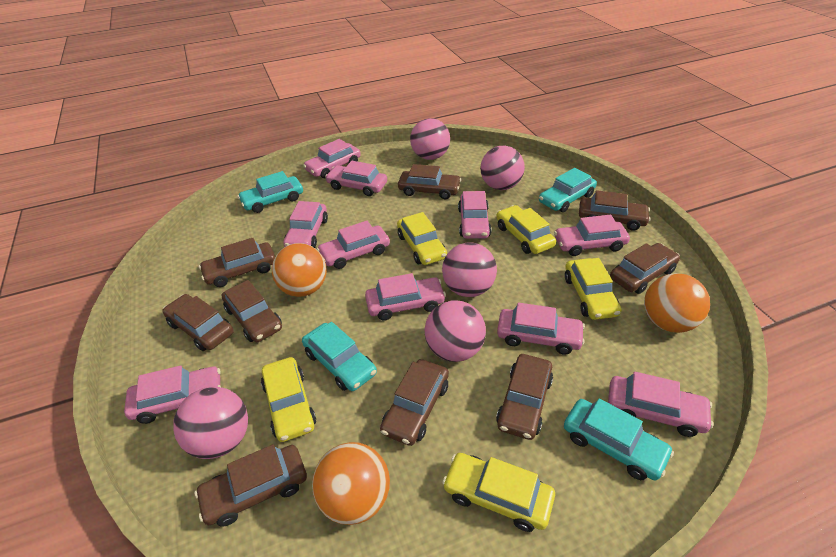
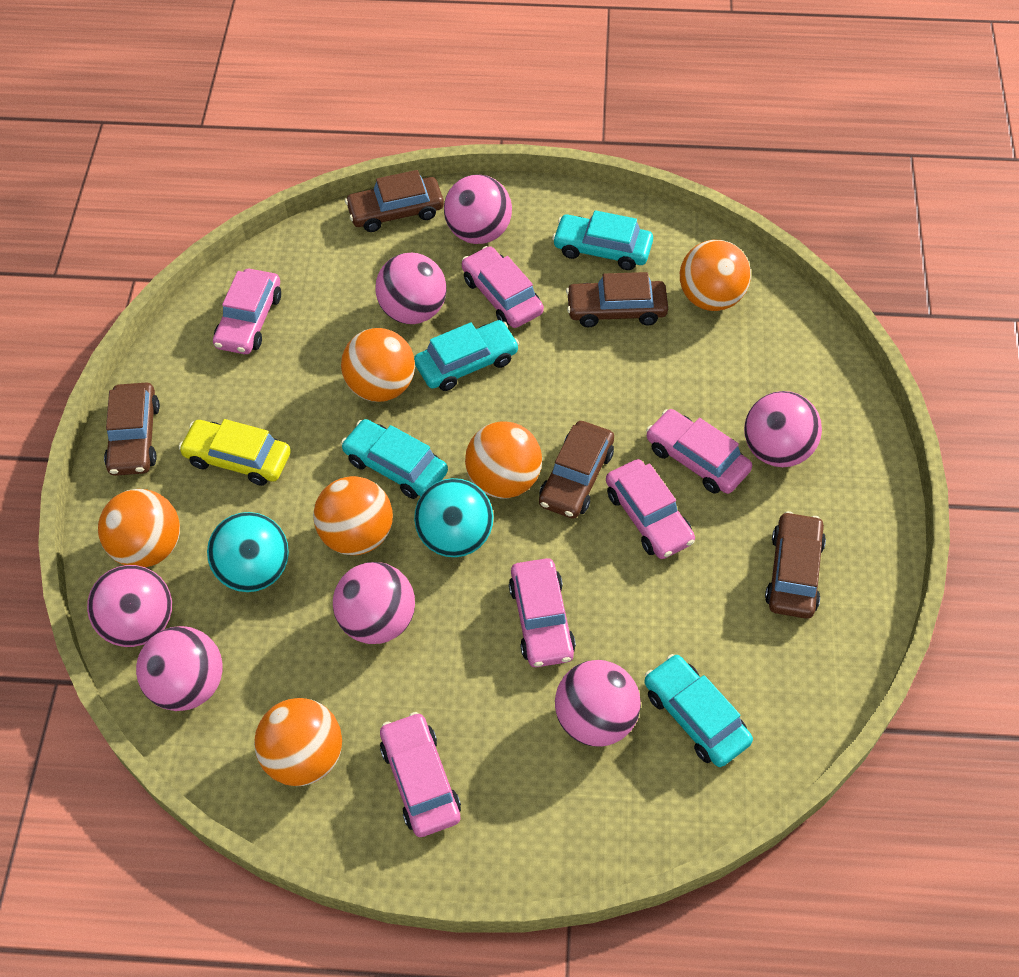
brown car: 9 -> 5
orange ball: 3 -> 6
pink ball: 5 -> 7
pink car: 10 -> 6
turquoise ball: 0 -> 2
yellow car: 5 -> 1

